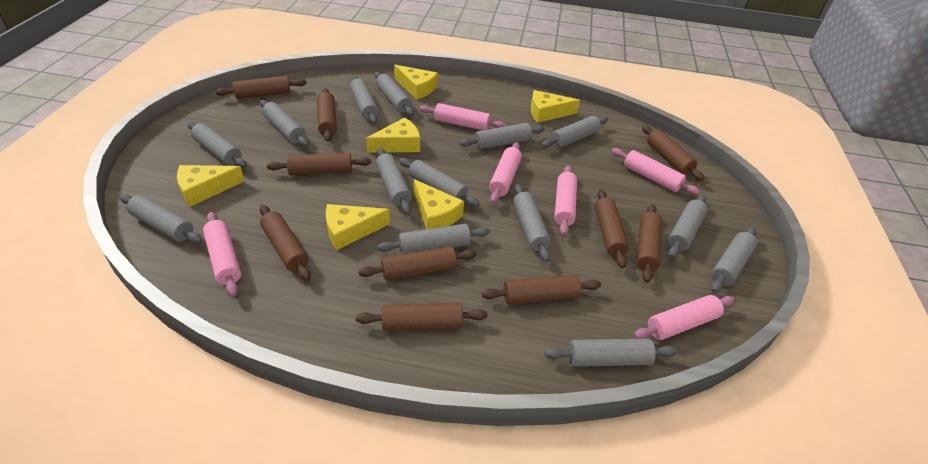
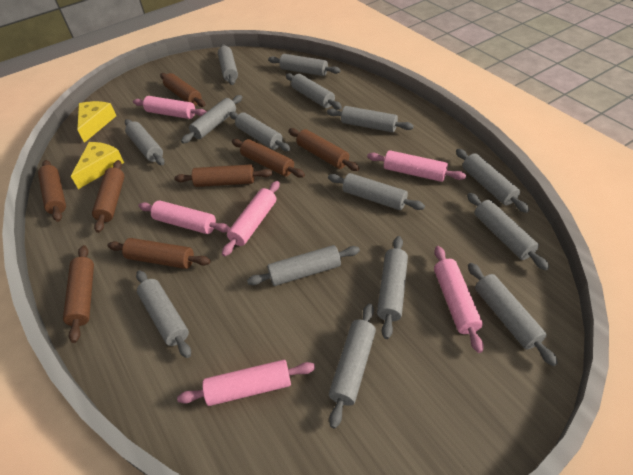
brown rolling pin: 10 -> 8
grey rolling pin: 14 -> 15
yellow cheese: 6 -> 2

